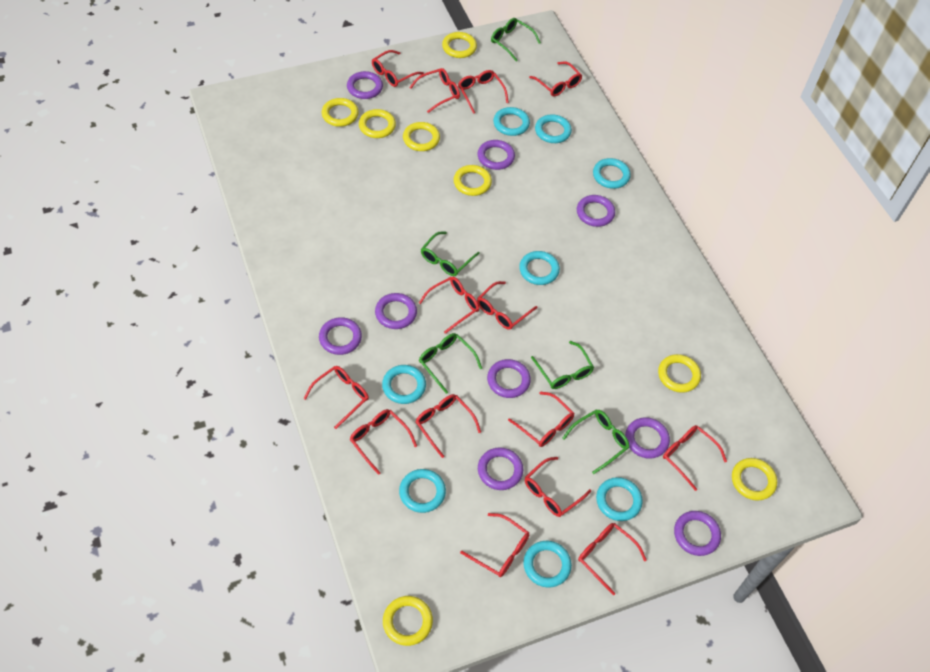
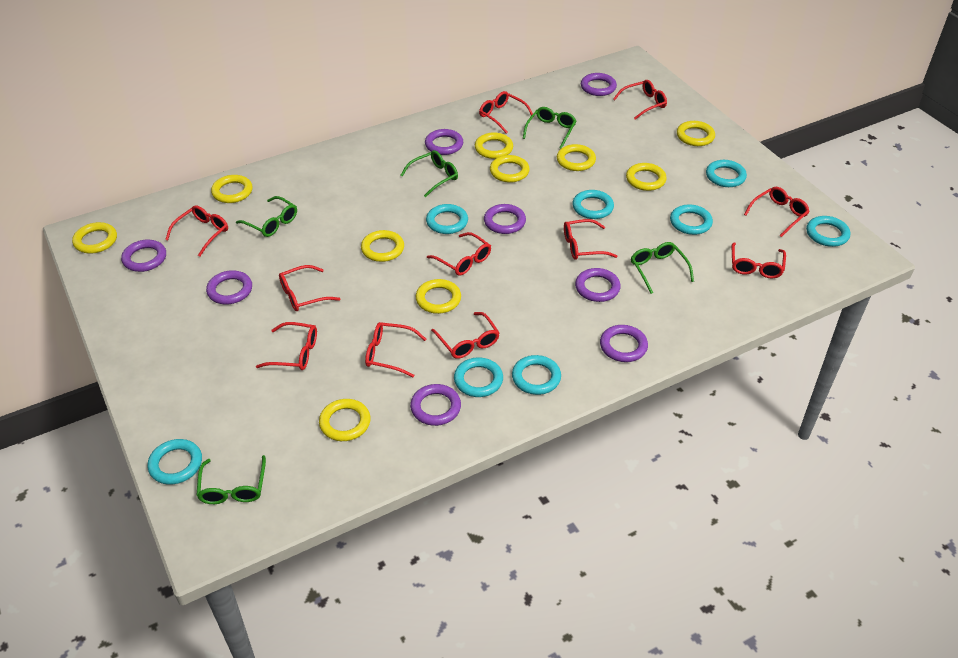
purple ring: 9 -> 8
red glasses: 14 -> 11
yellow ring: 8 -> 10

